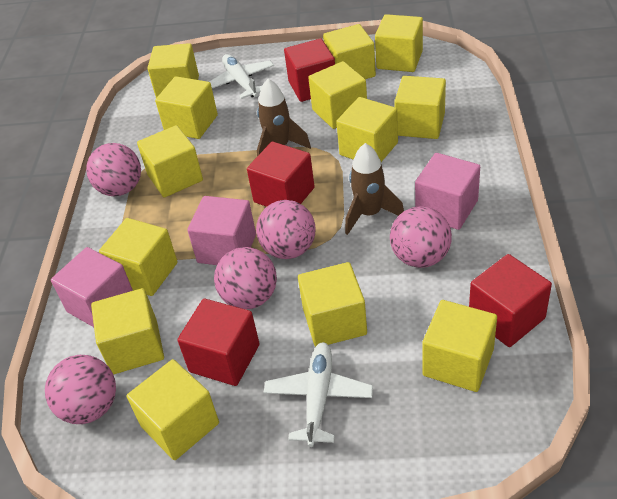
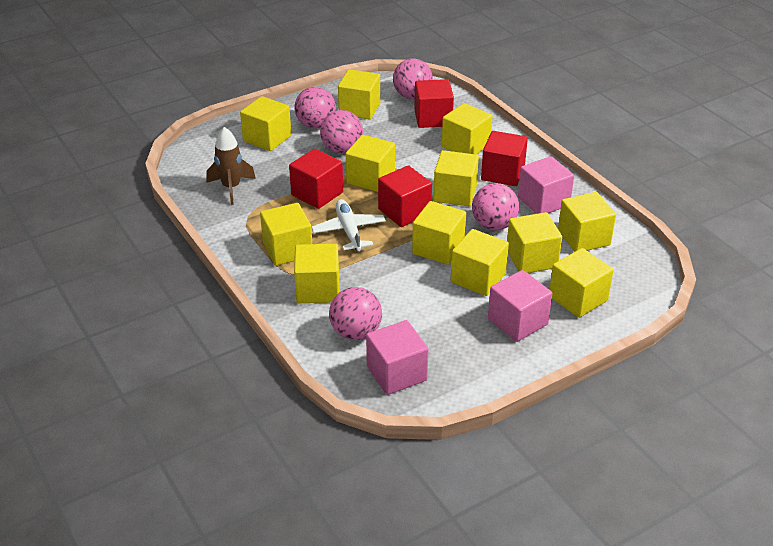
brown rocket: 2 -> 1
white plane: 2 -> 1
yellow cube: 13 -> 12

